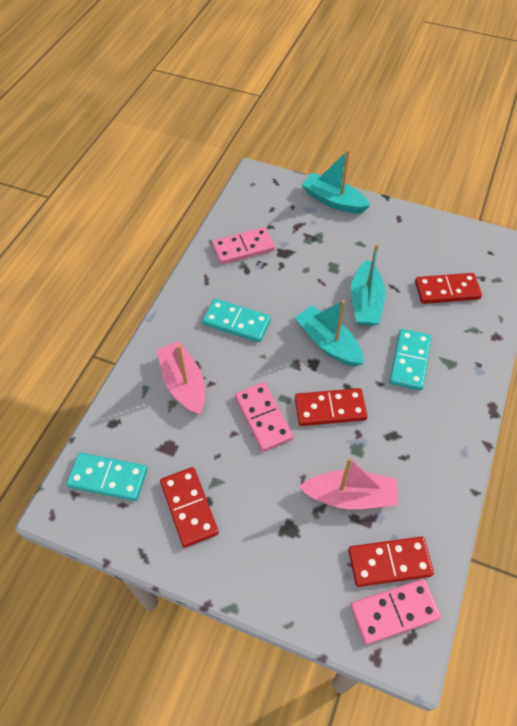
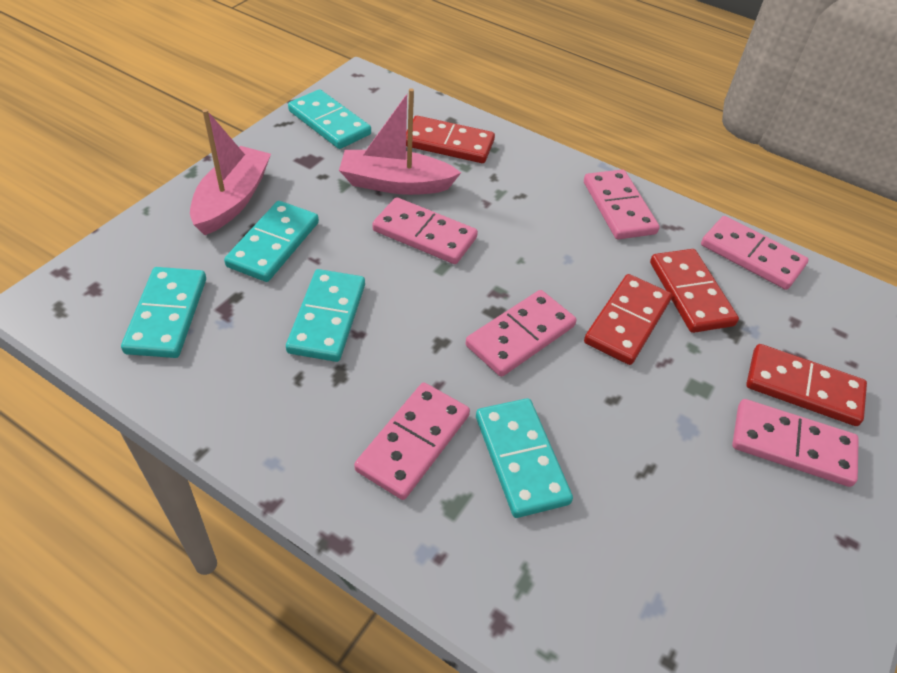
pink domino: 3 -> 6
turquoise boat: 3 -> 0
turquoise domino: 3 -> 5

